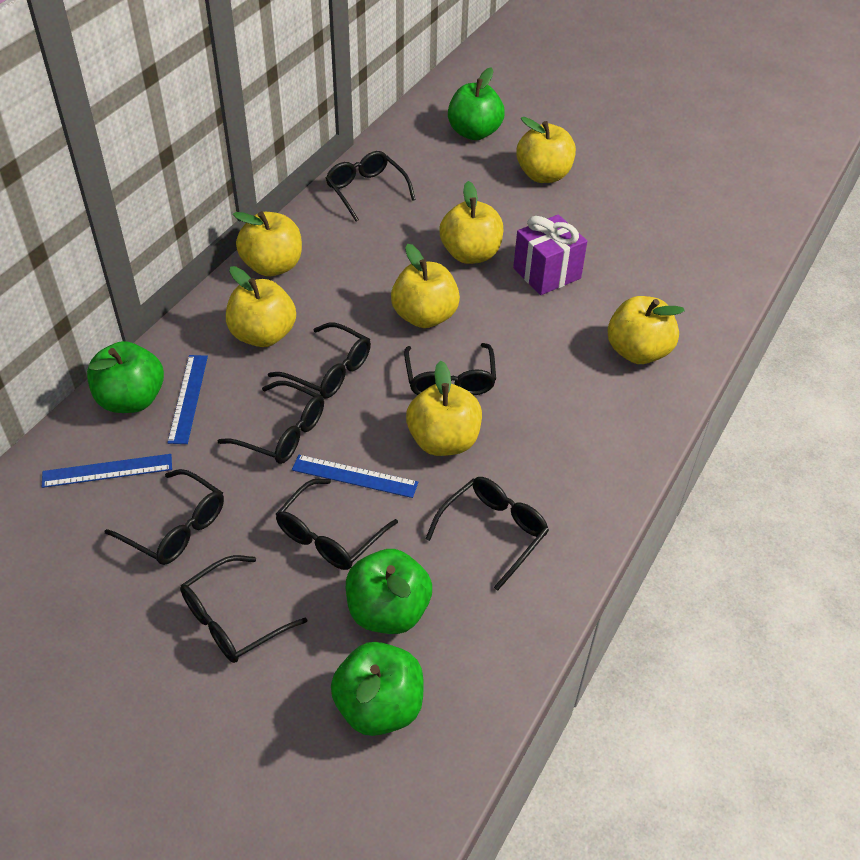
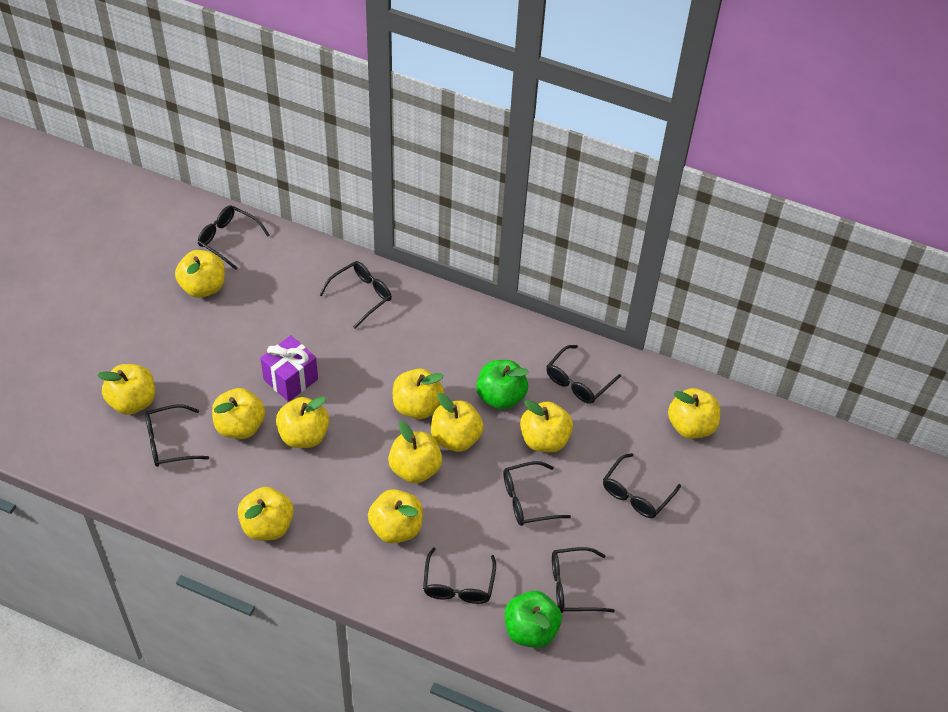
blue ruler: 3 -> 0
green apple: 4 -> 2
yellow apple: 7 -> 11

